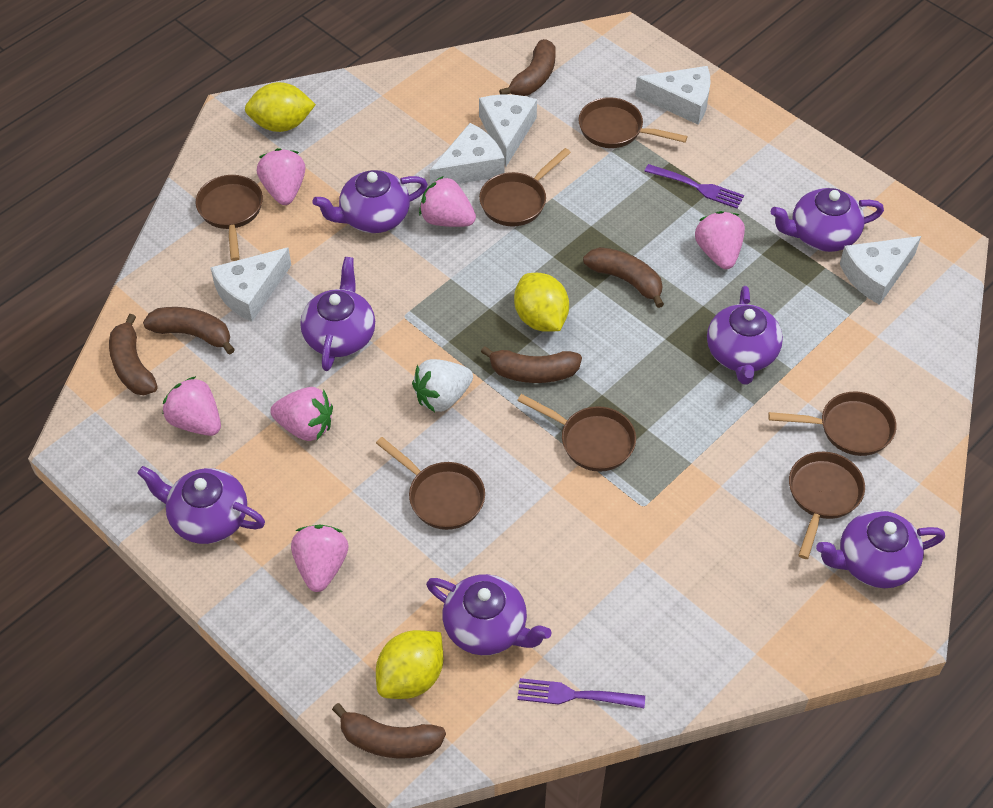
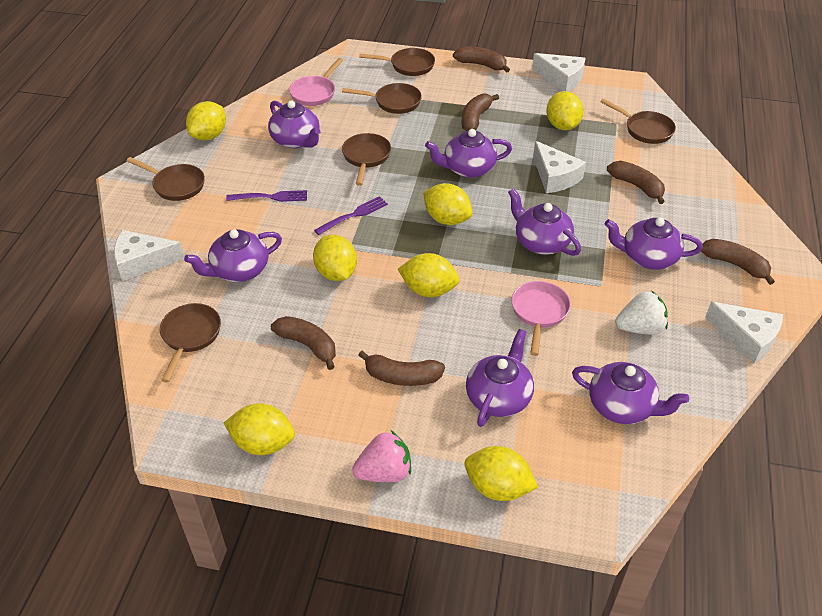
brown pan: 7 -> 6
pink pan: 0 -> 2
pink strawberry: 6 -> 1
white cheese: 5 -> 4
yellow lemon: 3 -> 7

